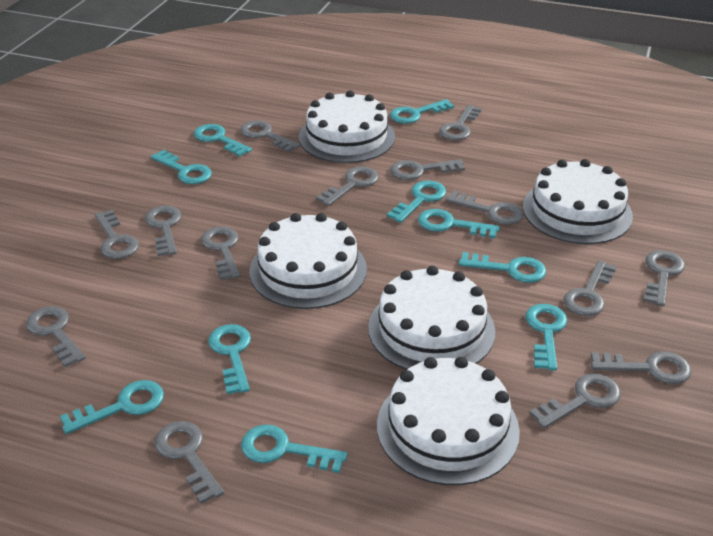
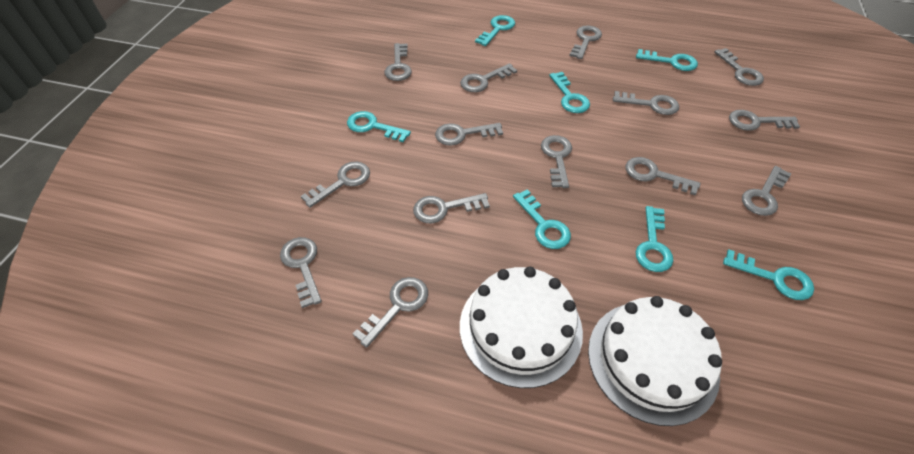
turquoise key: 10 -> 7
white cake: 5 -> 2

